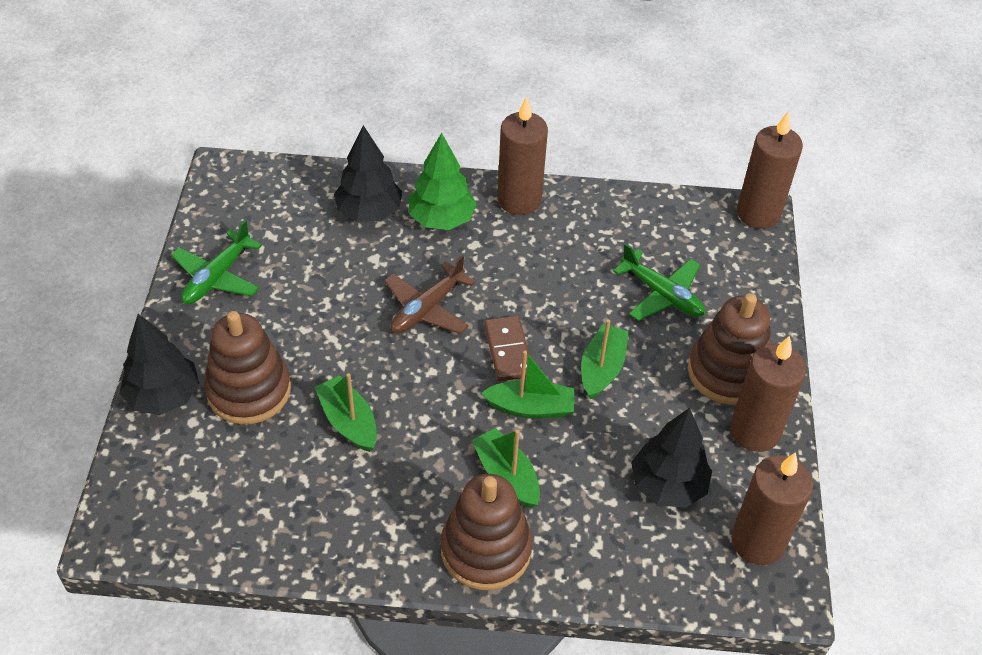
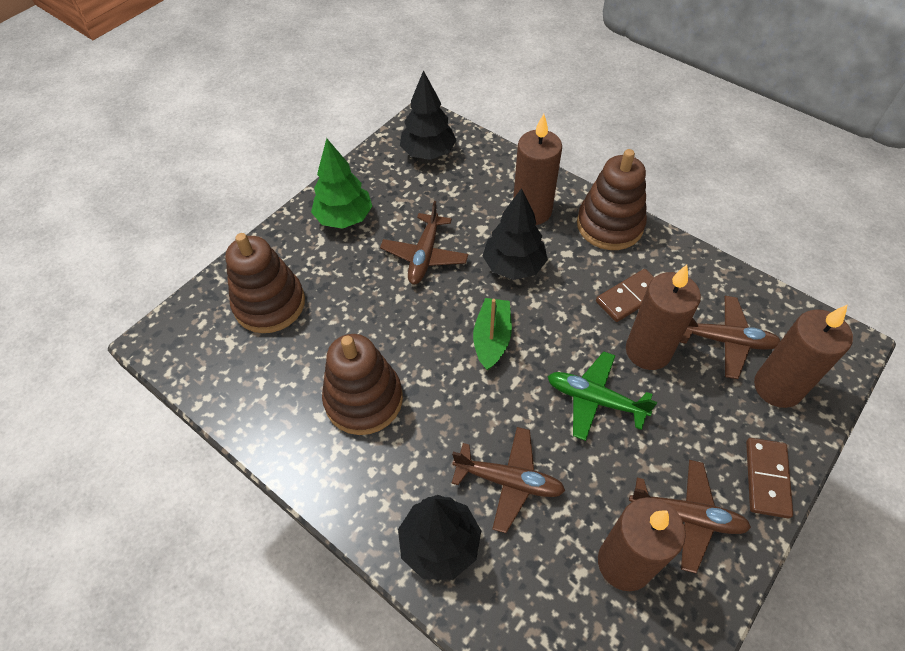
brown domino: 1 -> 2
brown plane: 1 -> 4
green boat: 4 -> 1
green plane: 2 -> 1

